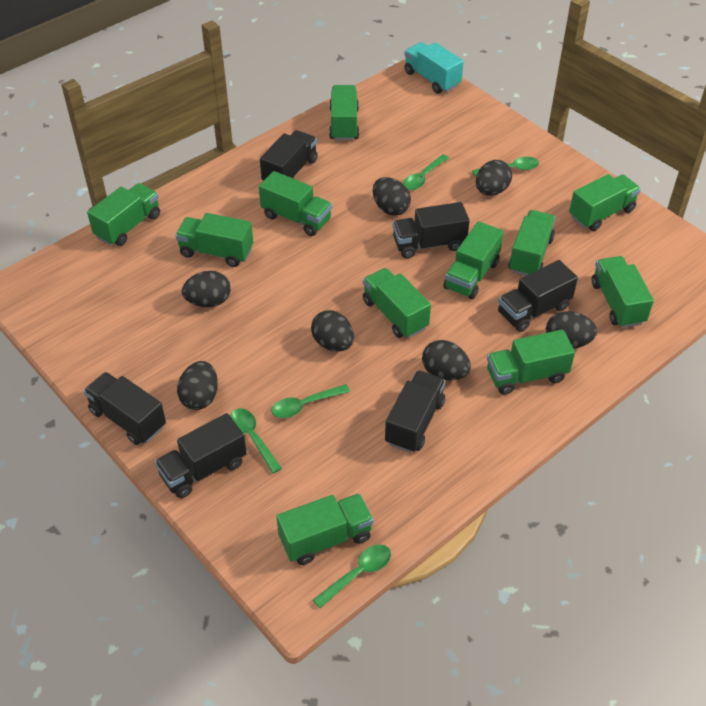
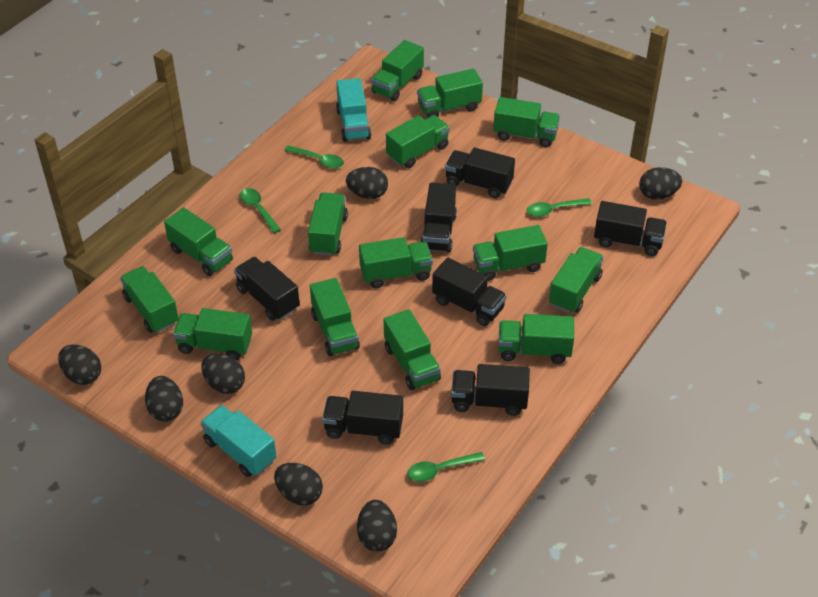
black truck: 6 -> 7
green spoon: 5 -> 4
green truck: 11 -> 14
turquoise truck: 1 -> 2

